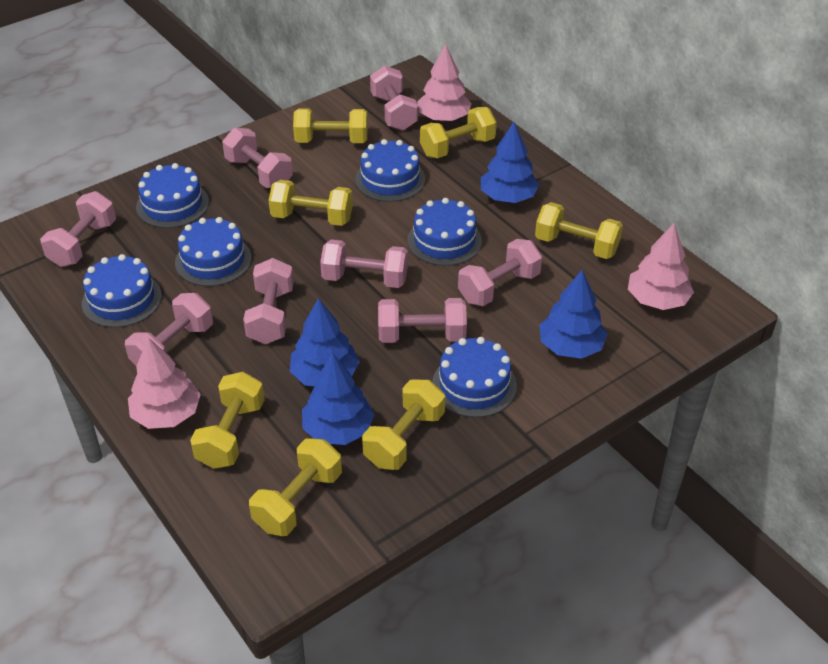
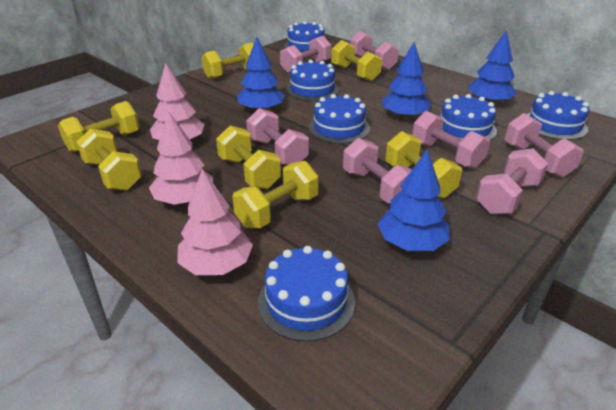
pink dumbbell: 8 -> 7

